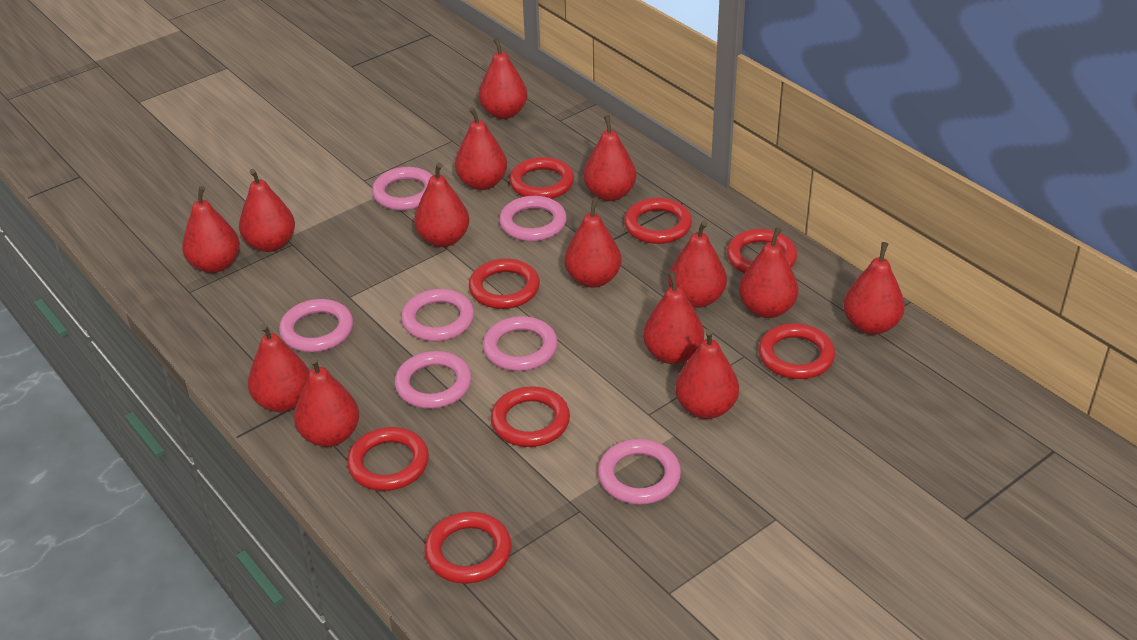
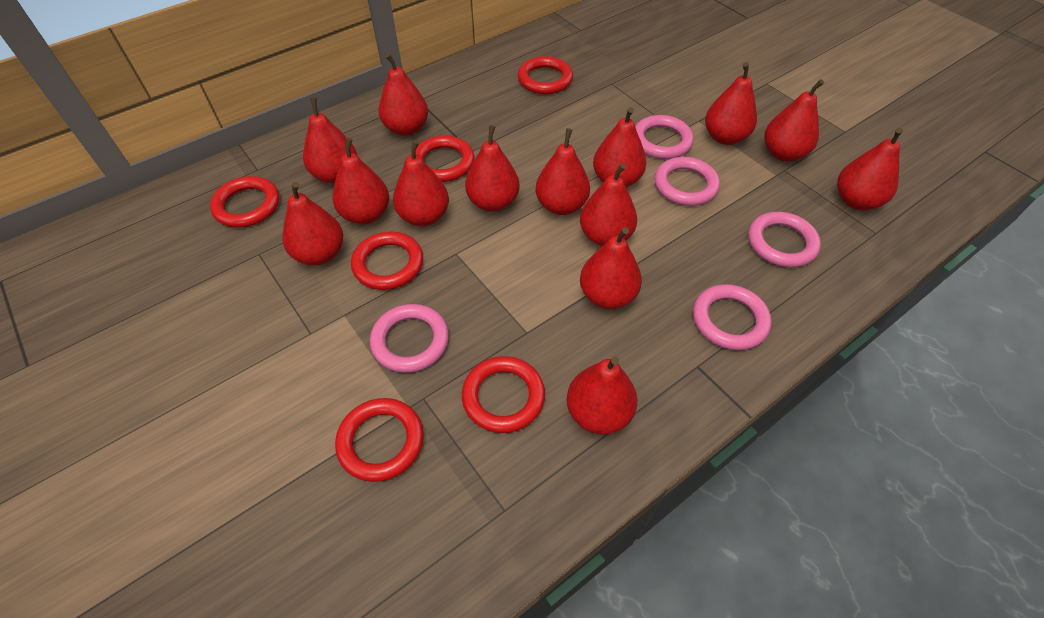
pink ring: 7 -> 5
red ring: 8 -> 6

